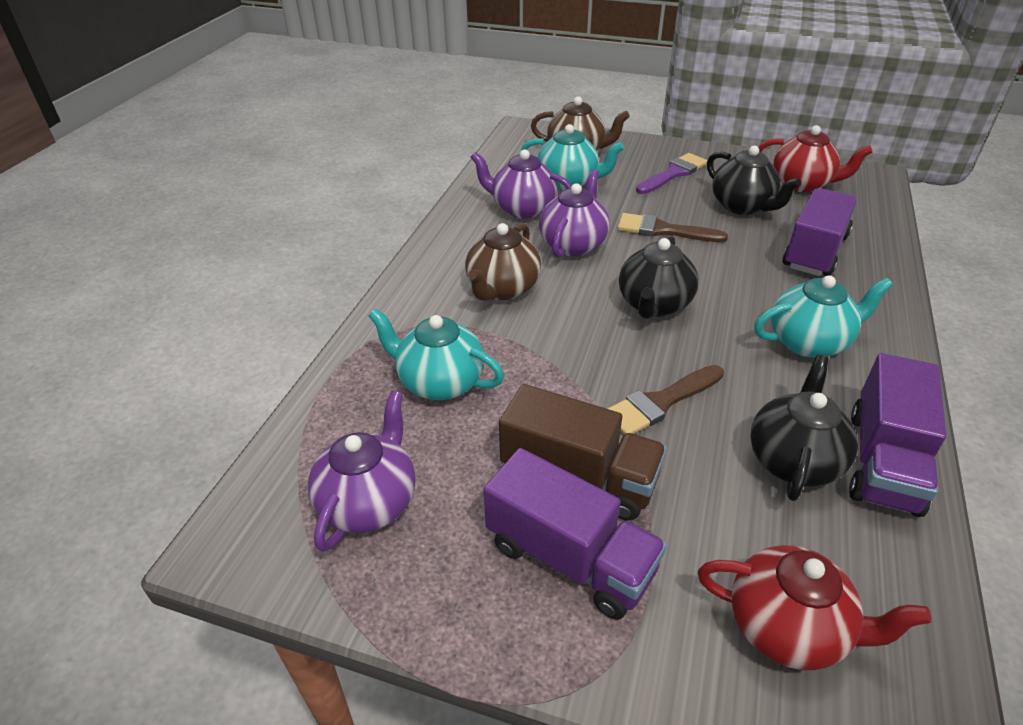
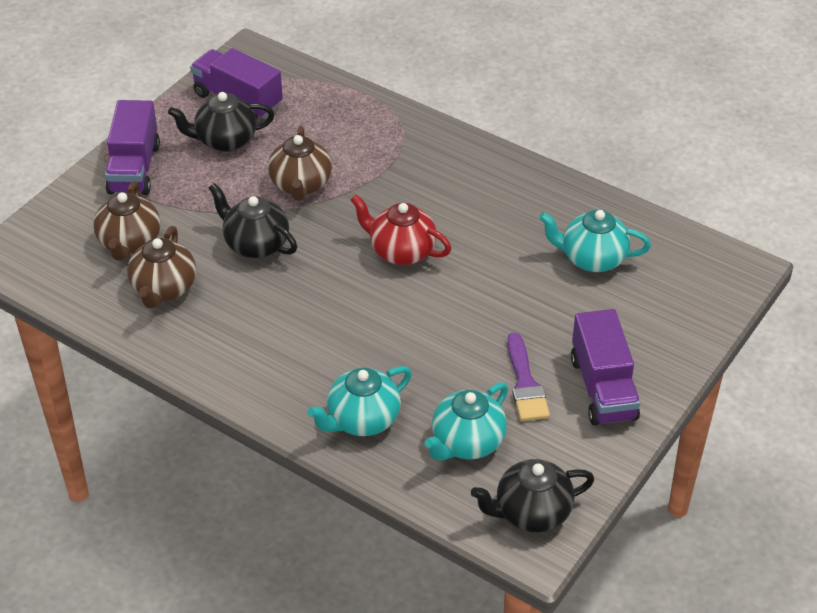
brown brush: 2 -> 0
brown teapot: 2 -> 3
brown truck: 1 -> 0
purple teapot: 3 -> 0
red teapot: 2 -> 1

